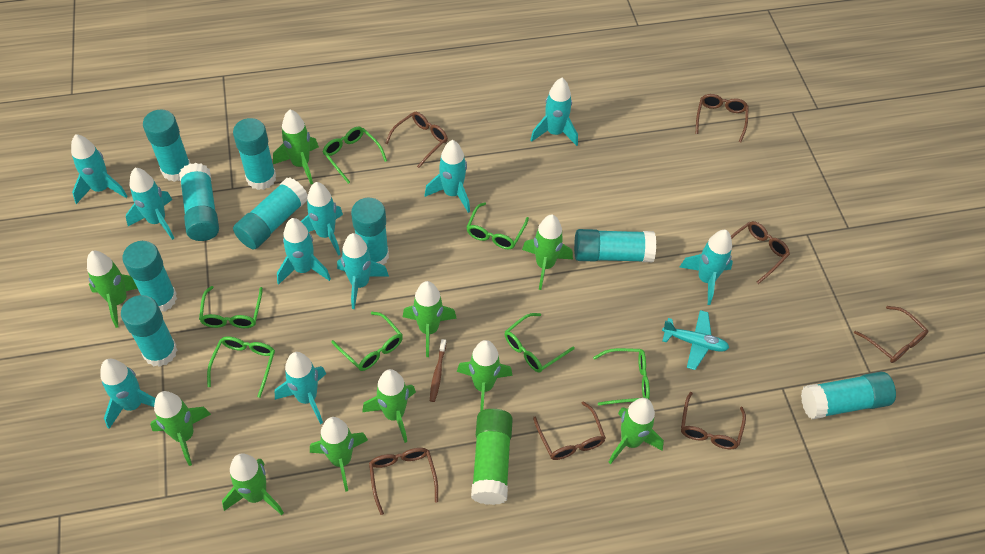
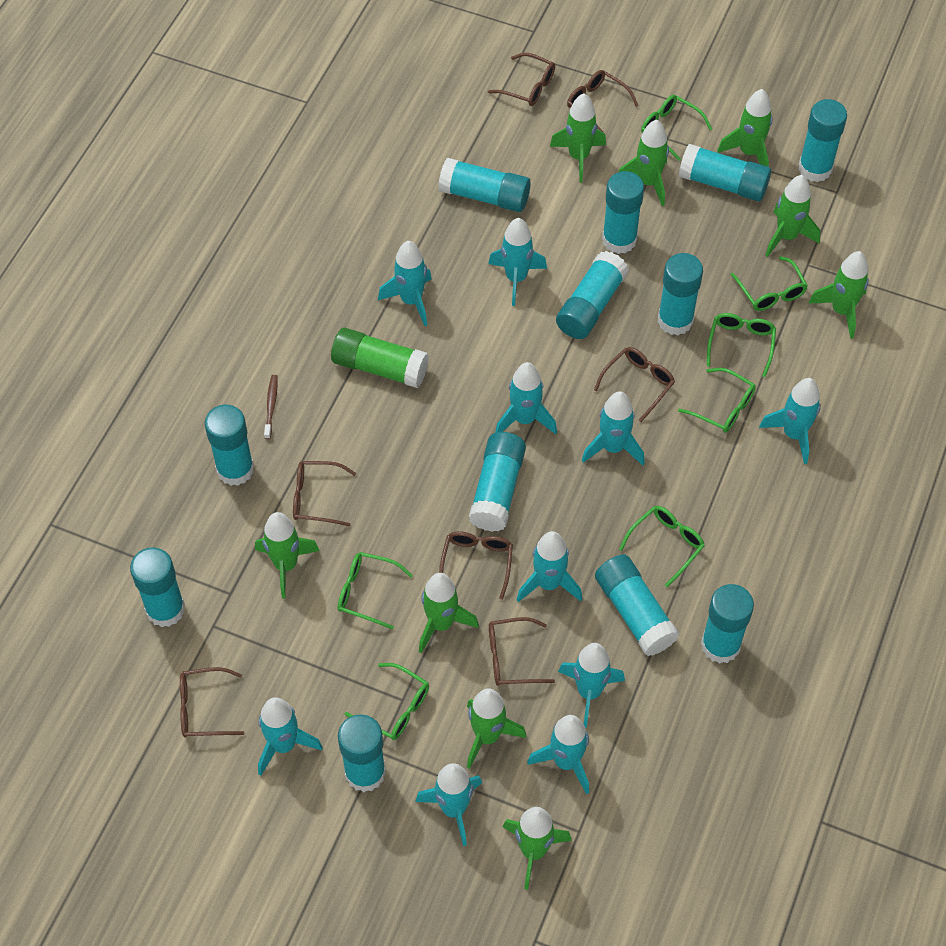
green rocket: 10 -> 9
turquoise glue stick: 9 -> 12
turquoise plane: 1 -> 0

